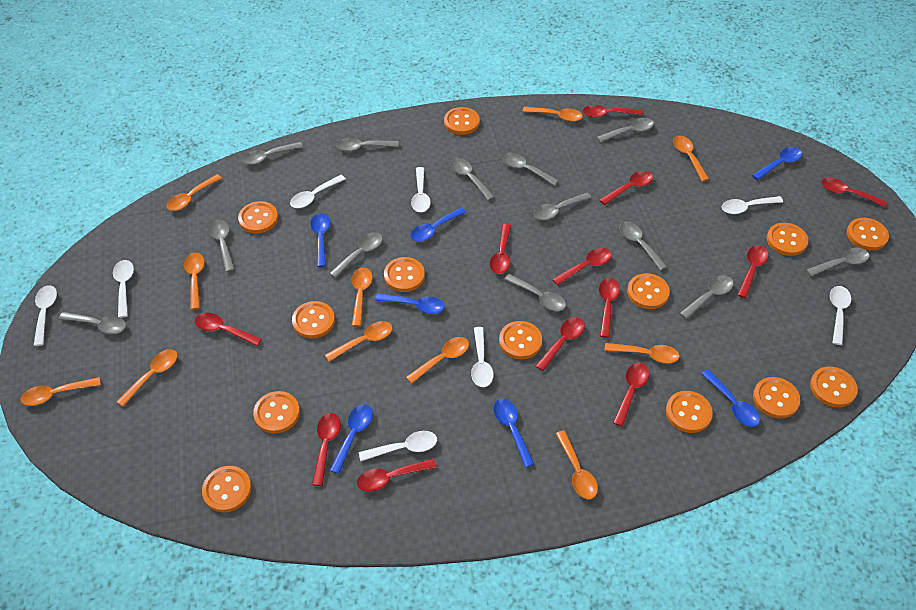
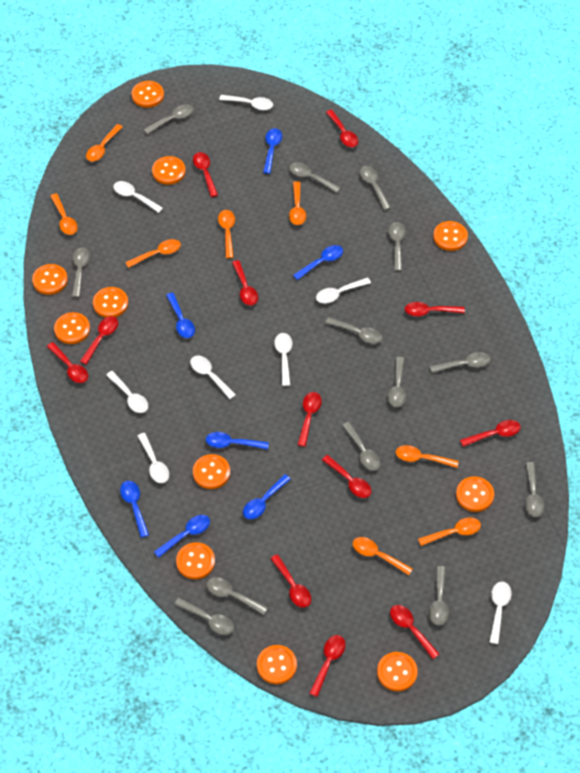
orange button: 13 -> 11
orange spoon: 11 -> 8

